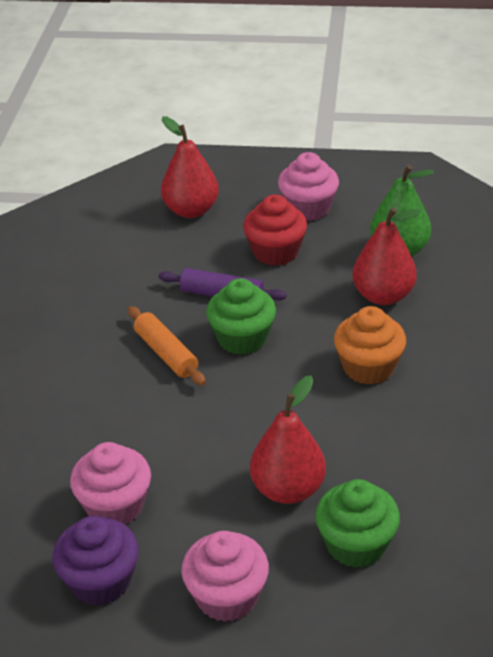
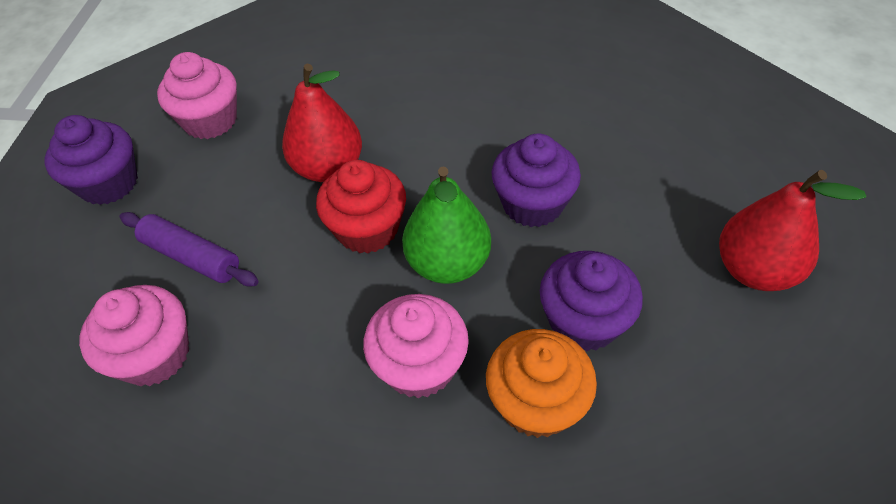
green cupcake: 2 -> 0
orange rolling pin: 1 -> 0
purple cupcake: 1 -> 3
red pear: 3 -> 2

